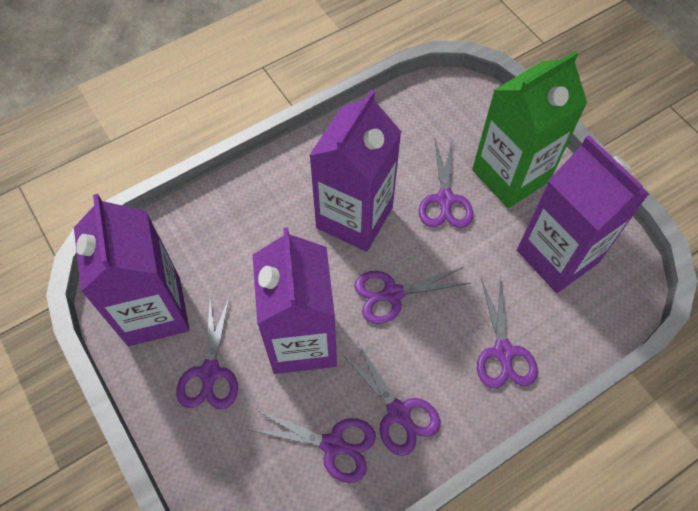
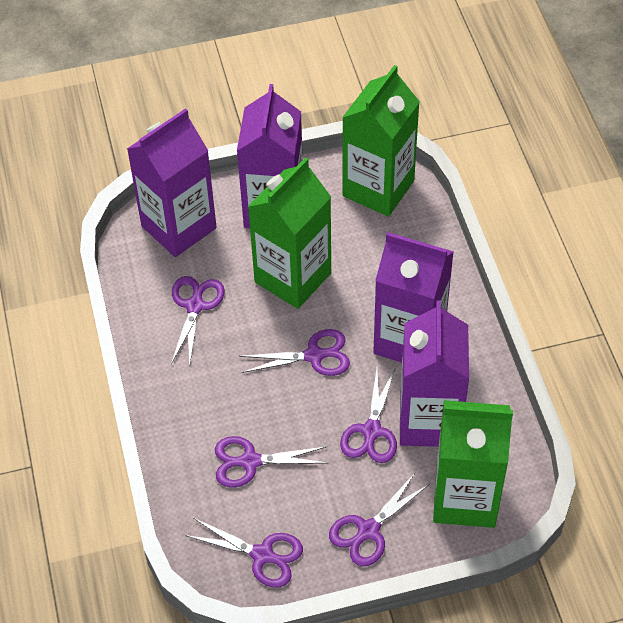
green carton: 1 -> 3

